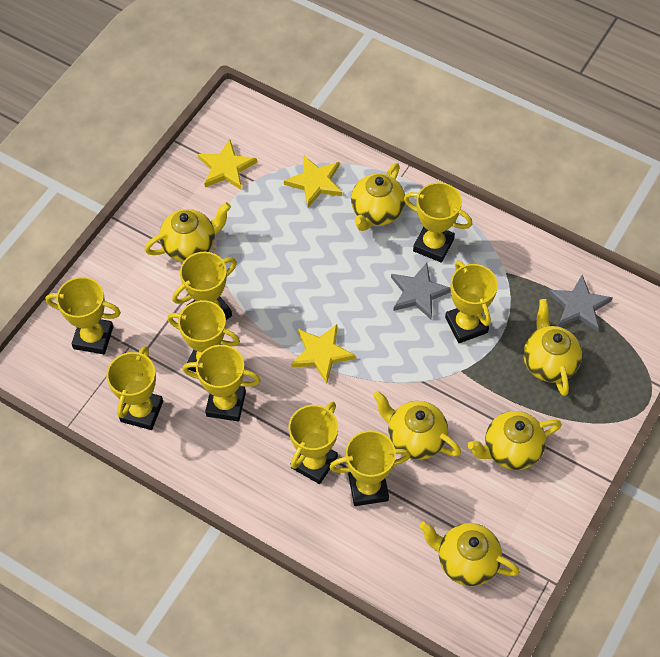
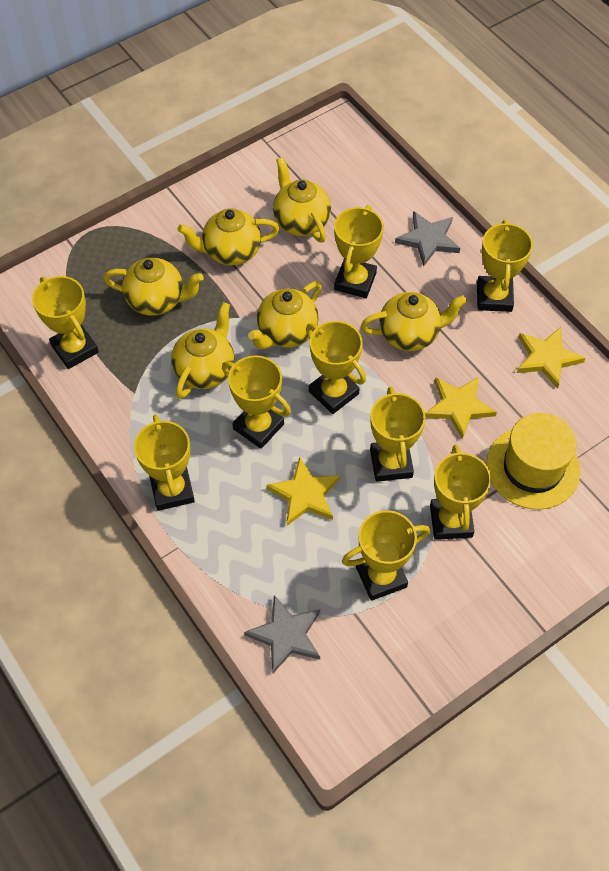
yellow hat: 0 -> 1

